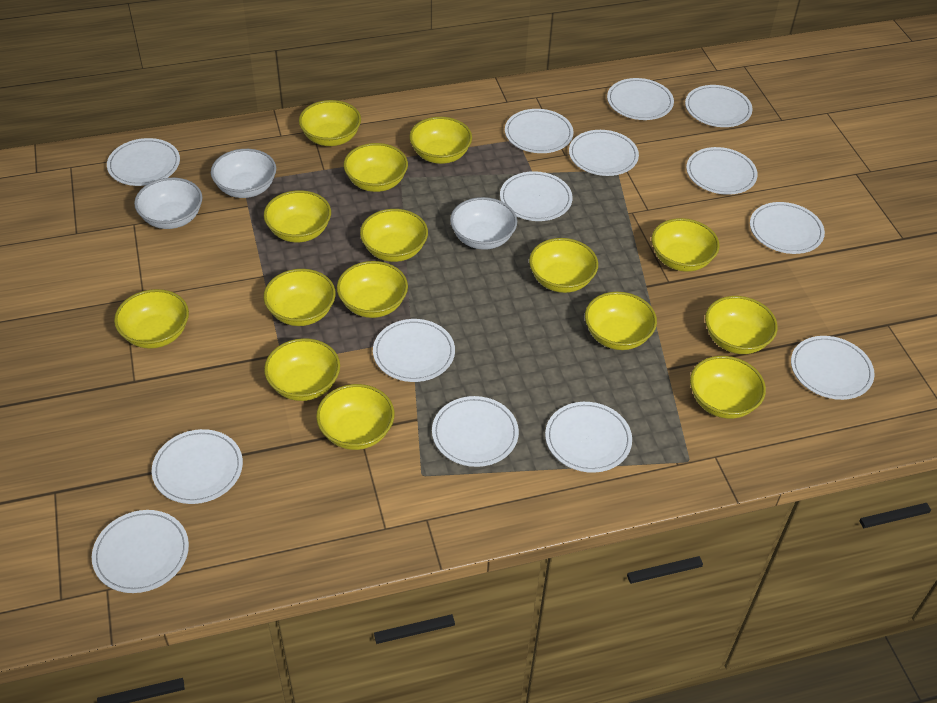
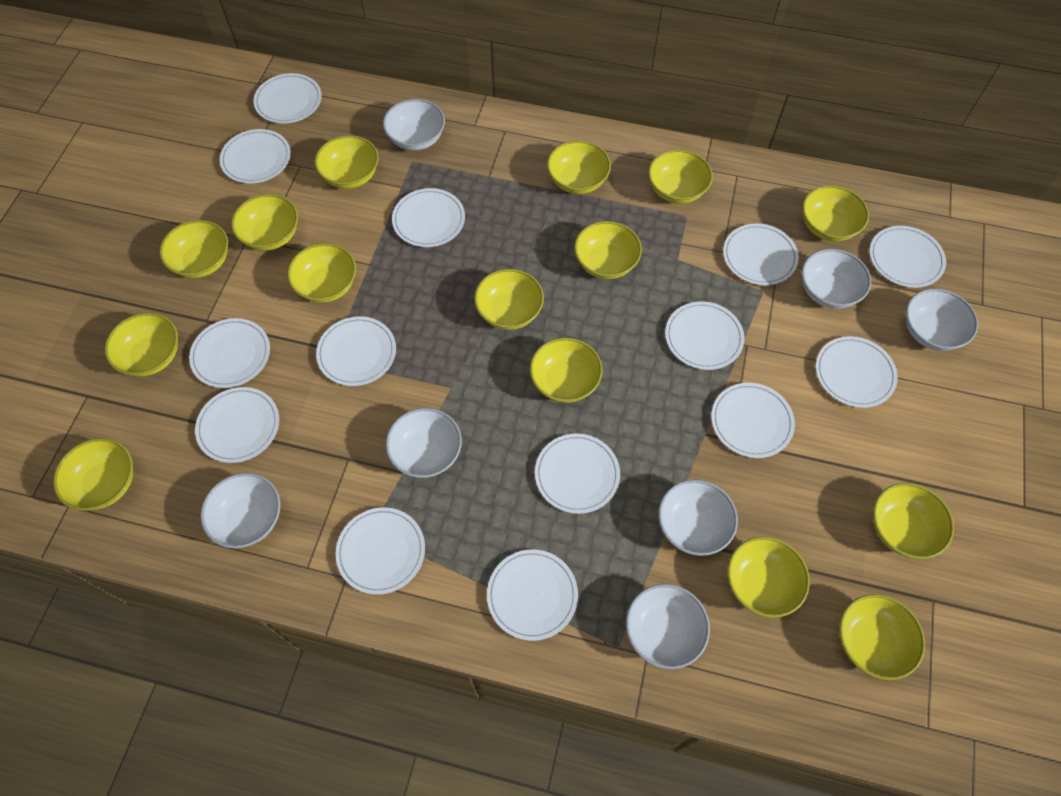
white bowl: 3 -> 7

